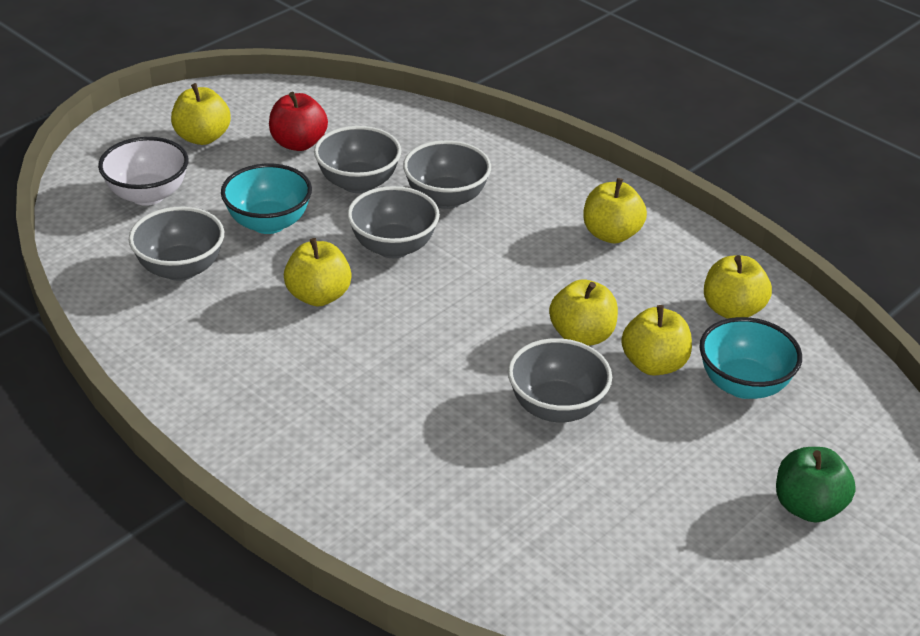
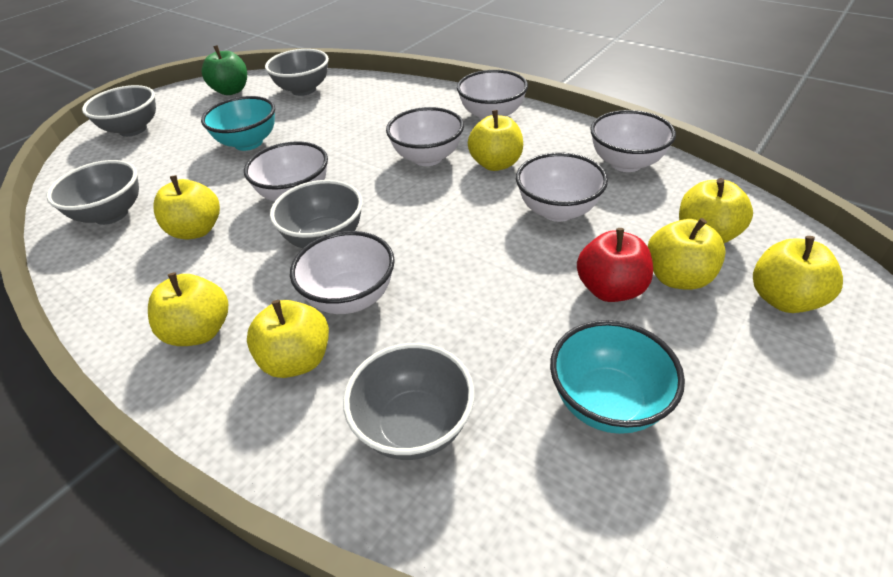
white bowl: 1 -> 6
yellow apple: 6 -> 7

